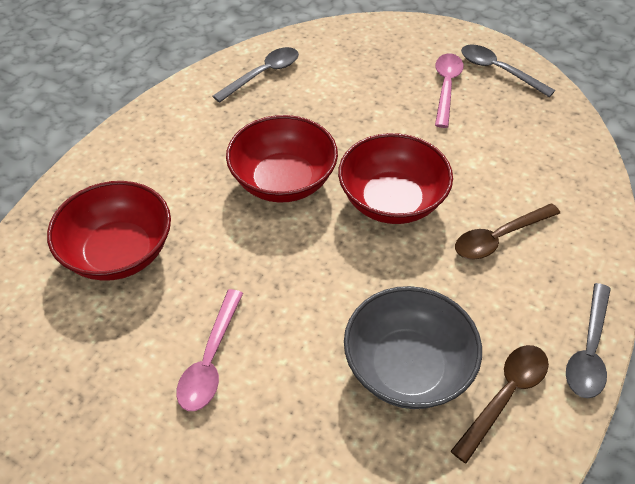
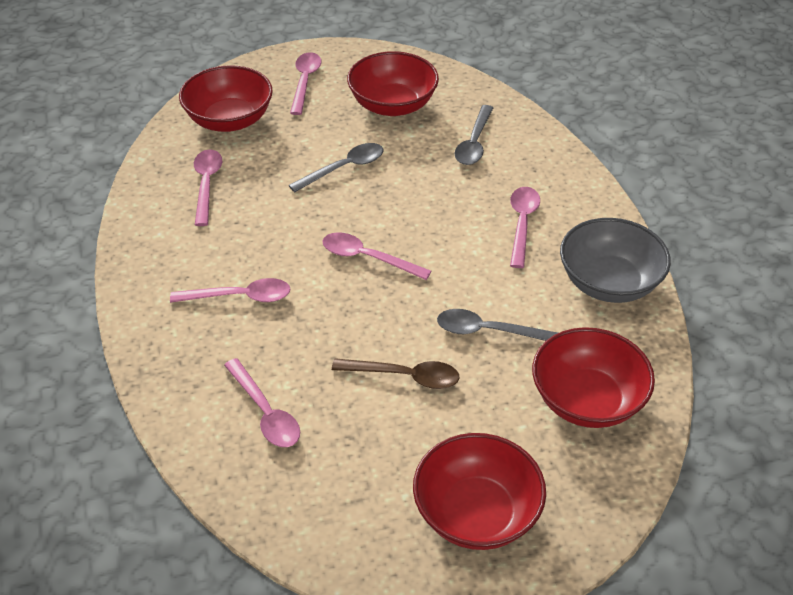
brown spoon: 2 -> 1
pink spoon: 2 -> 6
red bowl: 3 -> 4

